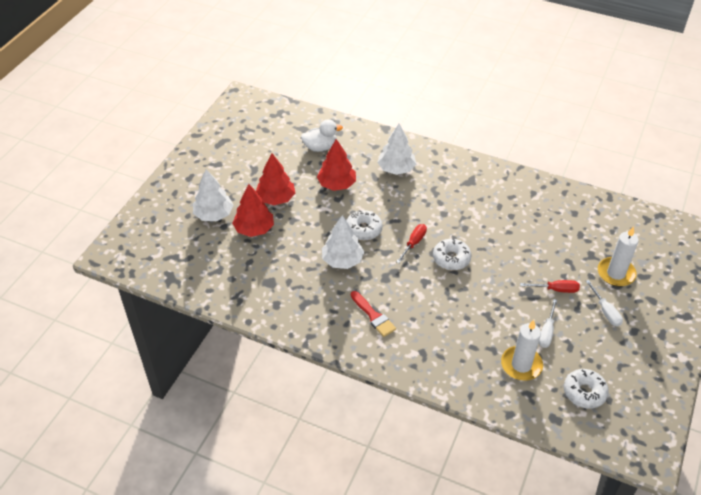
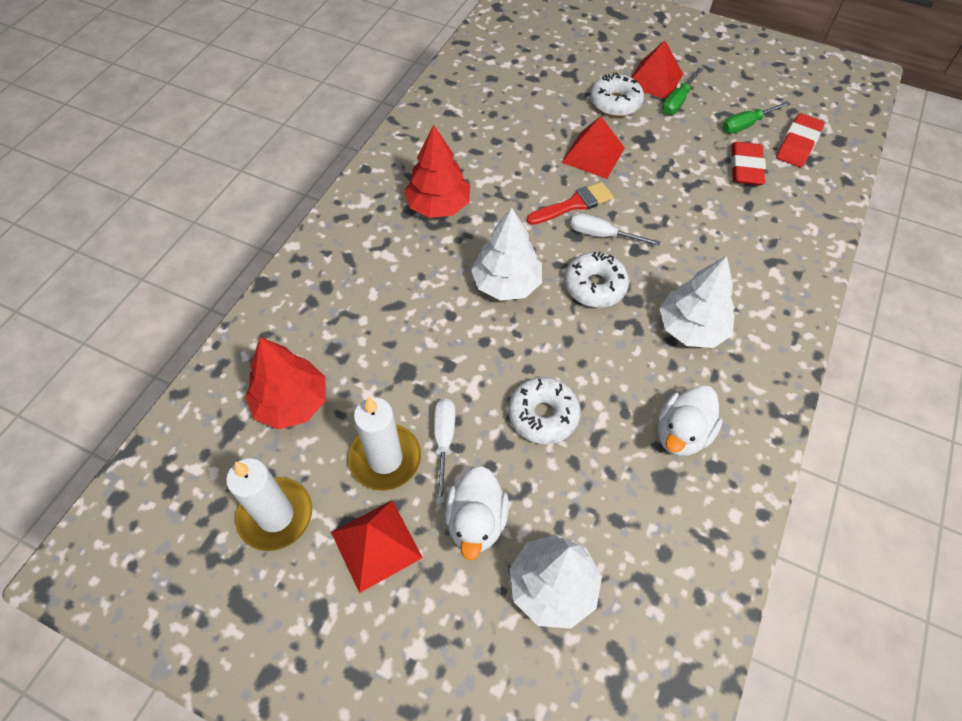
green screwdriver: 0 -> 2
red eraser: 0 -> 2
red pyramid: 0 -> 3
red screwdriver: 2 -> 0
red tree: 3 -> 2
white duck: 1 -> 2

